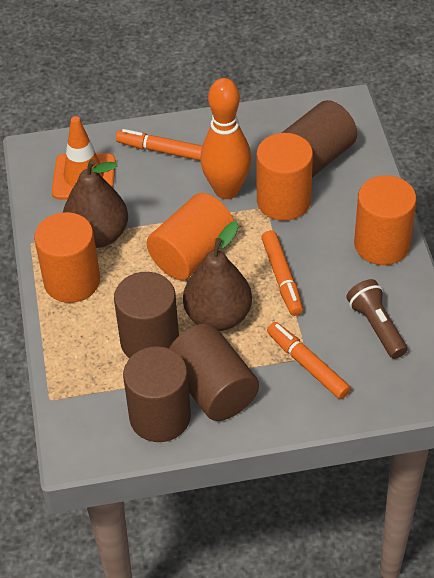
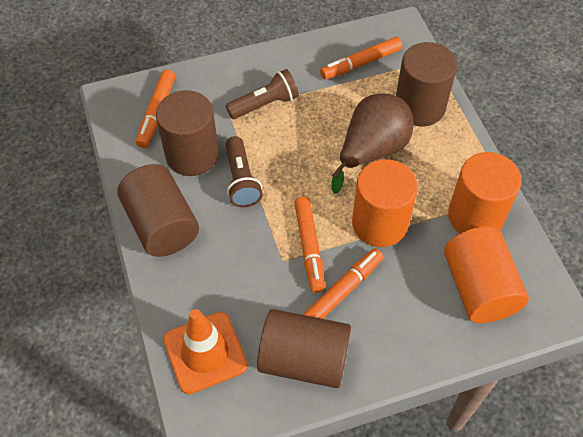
brown flashlight: 1 -> 2
brown pear: 2 -> 1
orange bowling pin: 1 -> 0
orange cylinder: 4 -> 3
orange marker: 3 -> 4

